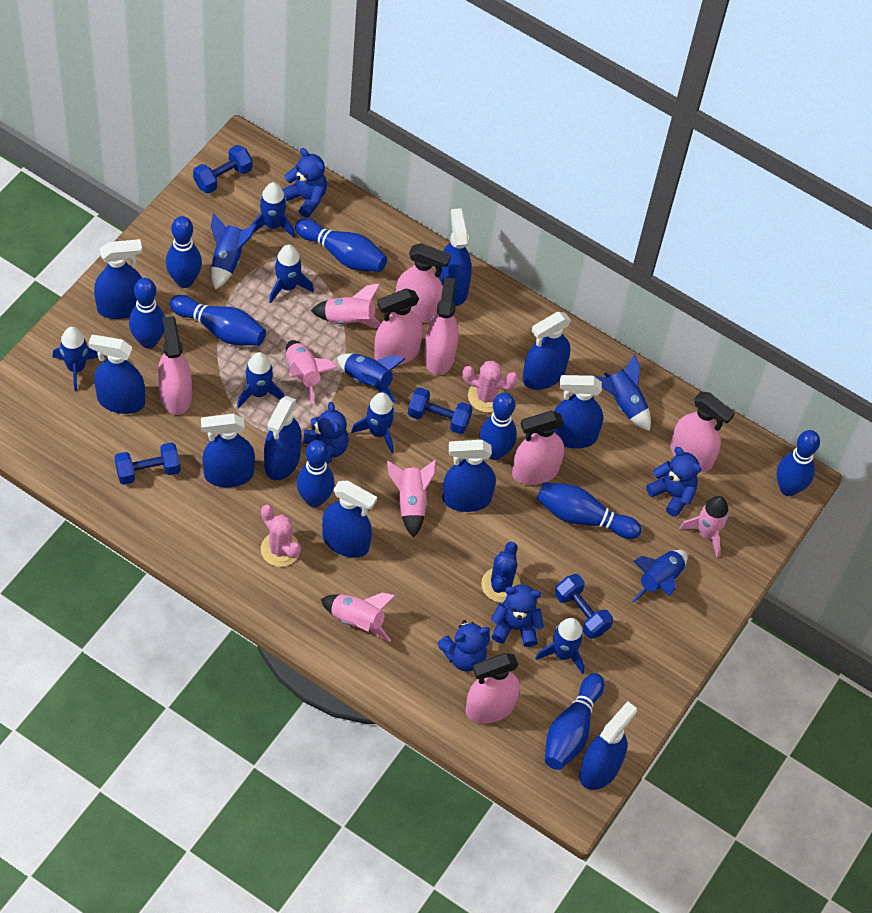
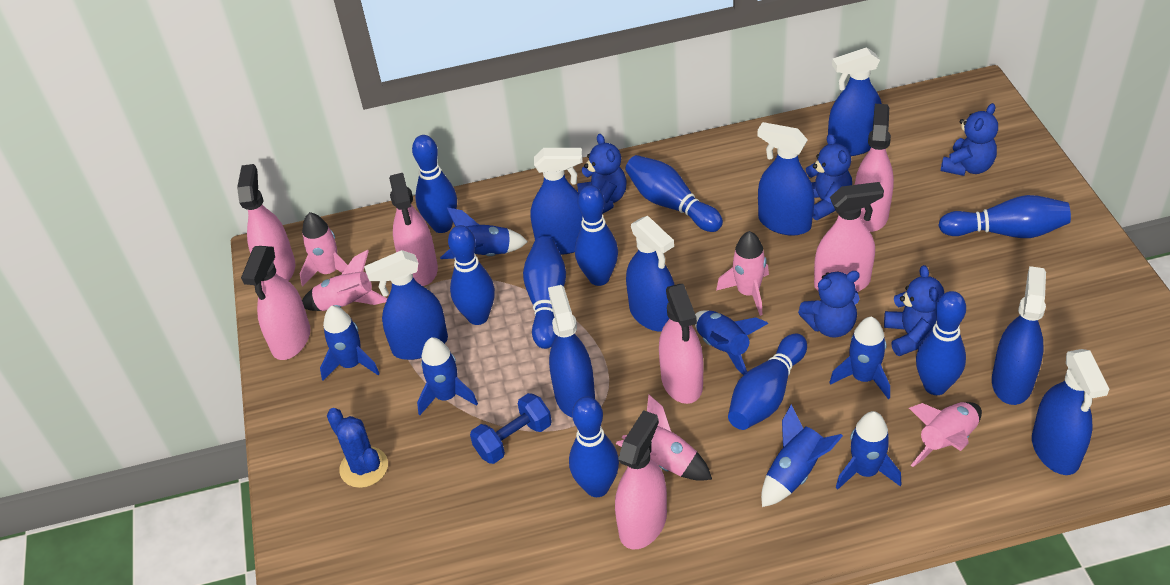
blue dumbbell: 4 -> 1
blue rocket: 10 -> 7
blue spray bottle: 10 -> 8
pink cactus: 2 -> 0

